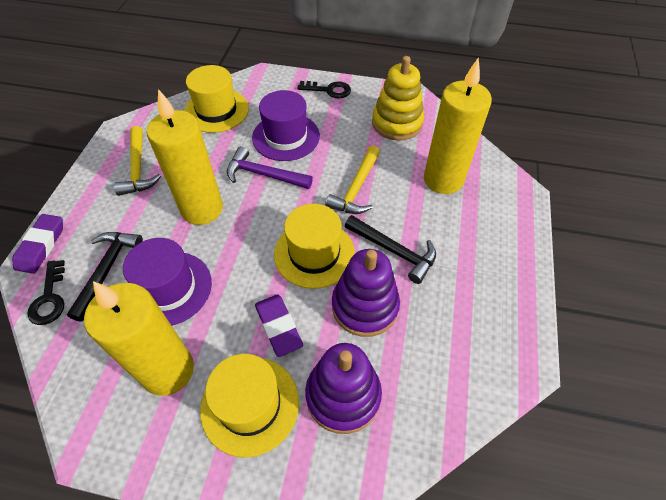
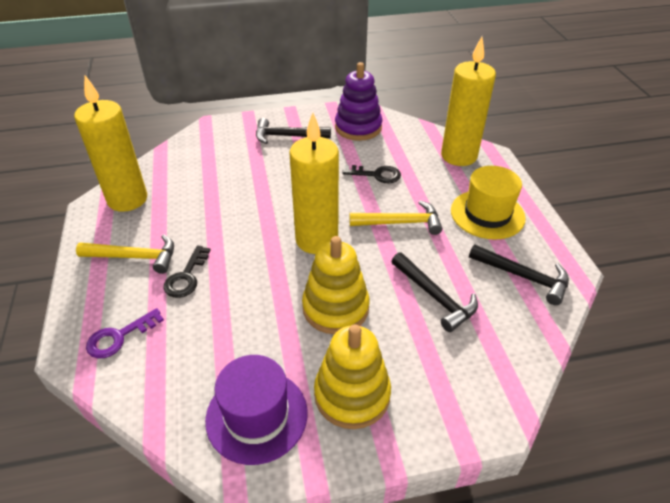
black hammer: 2 -> 3
purple eraser: 2 -> 0
purple hammer: 1 -> 0
purple hat: 2 -> 1
purple key: 0 -> 1
purple stacking toy: 2 -> 1
yellow hat: 3 -> 1
yellow stacking toy: 1 -> 2

